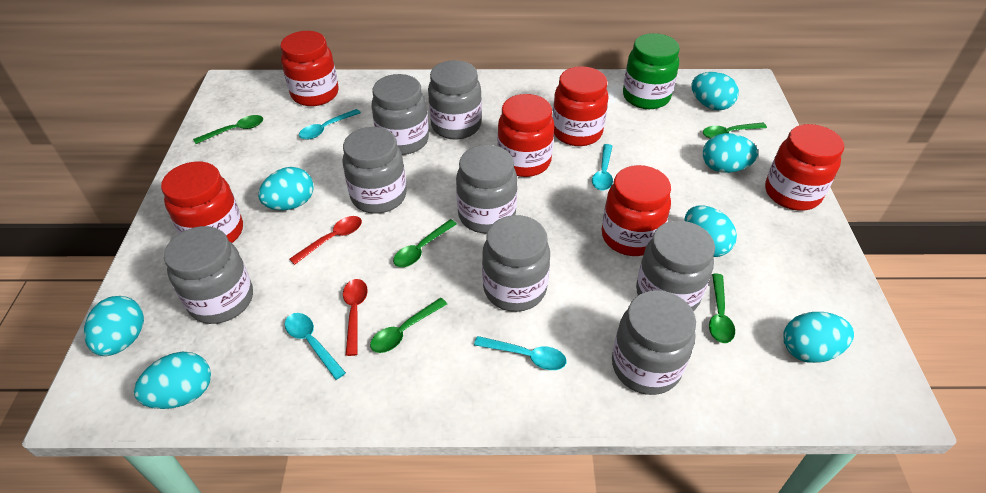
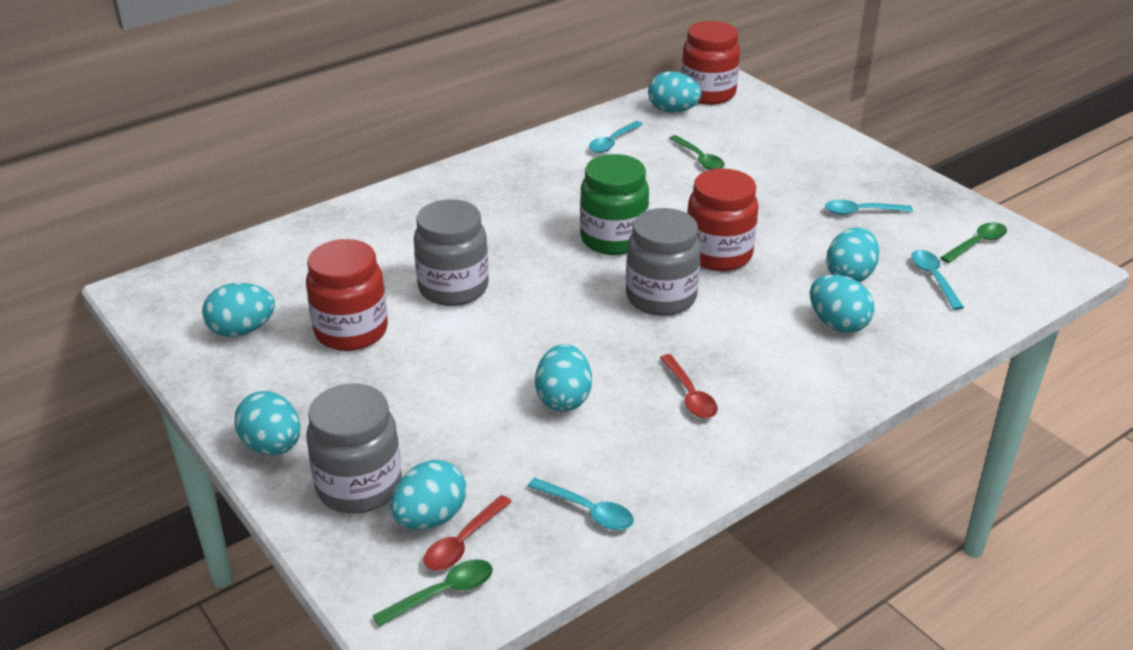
green spoon: 5 -> 3
grey jar: 8 -> 3
red jar: 6 -> 3

